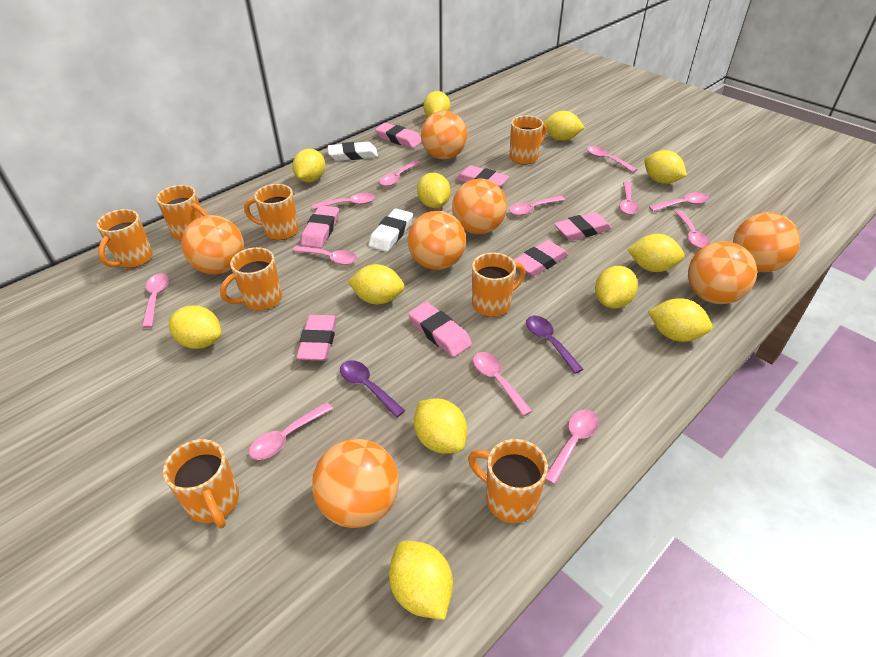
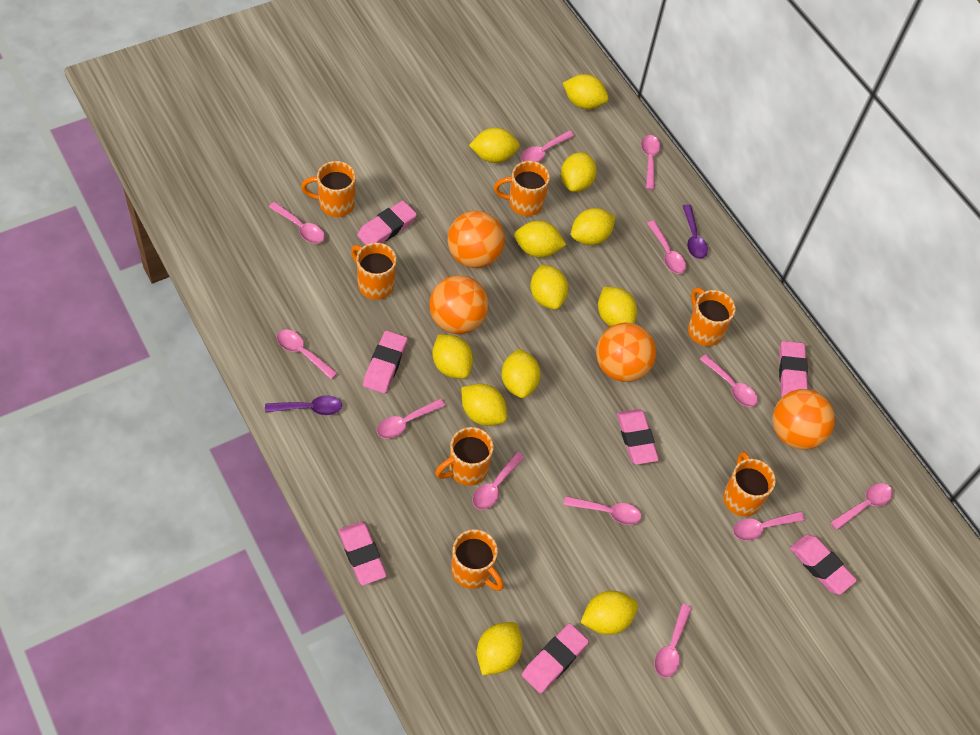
orange ball: 7 -> 4
orange mug: 8 -> 7
white eraser: 2 -> 0

